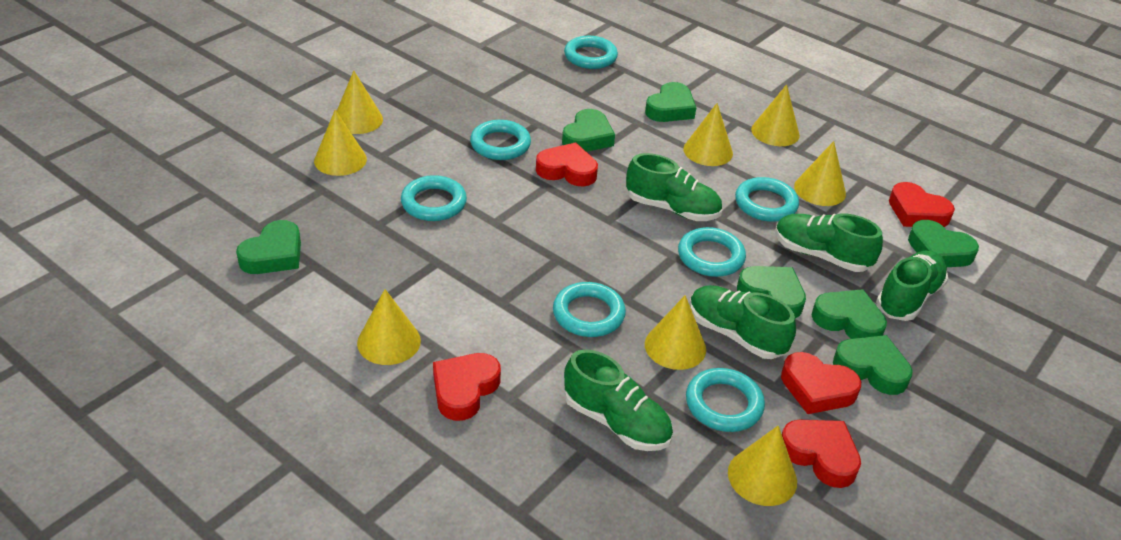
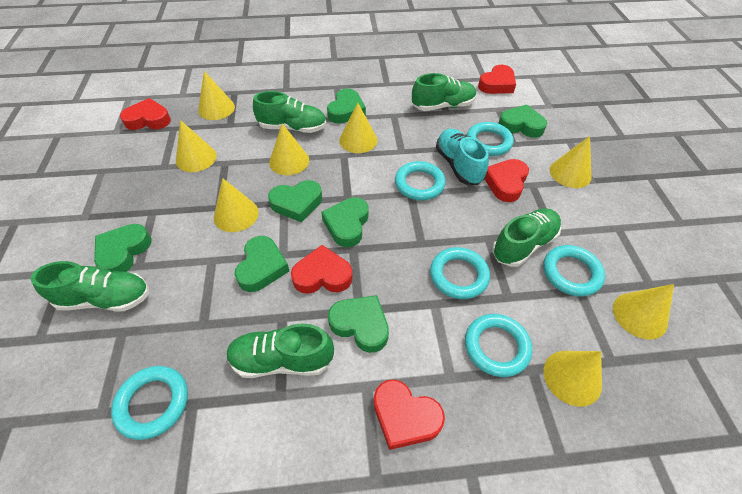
turquoise ring: 7 -> 6
turquoise shoe: 0 -> 1

